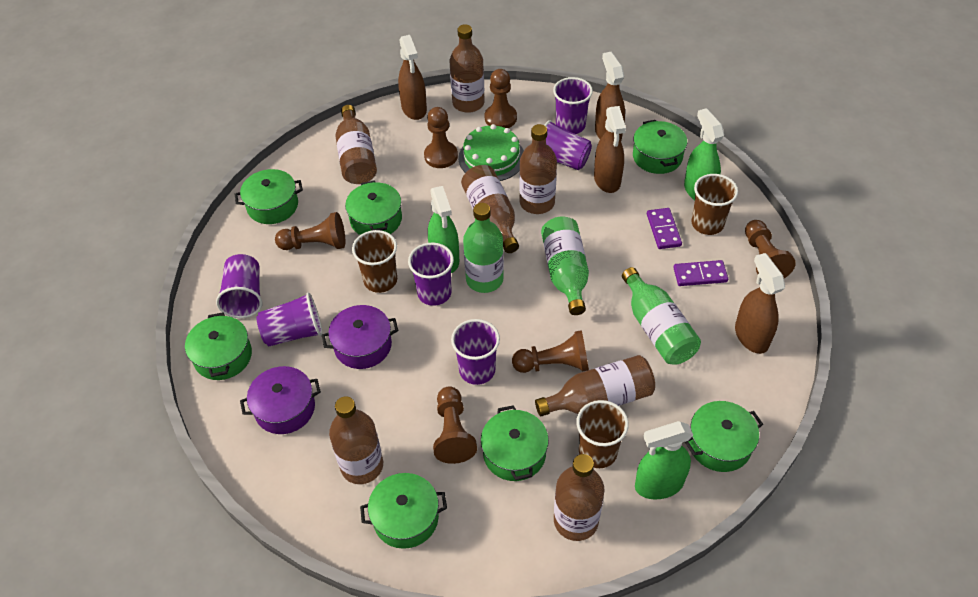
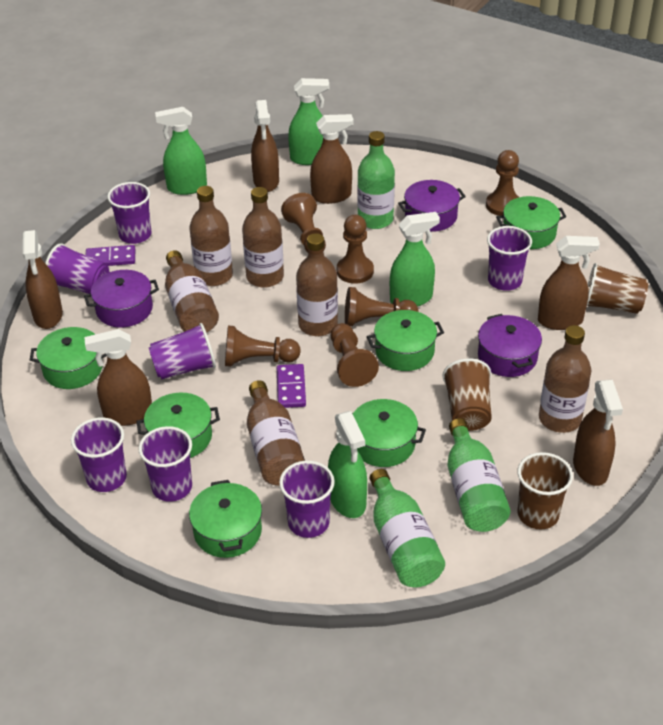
brown bottle: 7 -> 6
brown spray bottle: 4 -> 6
green cake: 1 -> 0
green pot: 7 -> 6
green spray bottle: 3 -> 4
purple cup: 6 -> 7
purple pot: 2 -> 3

